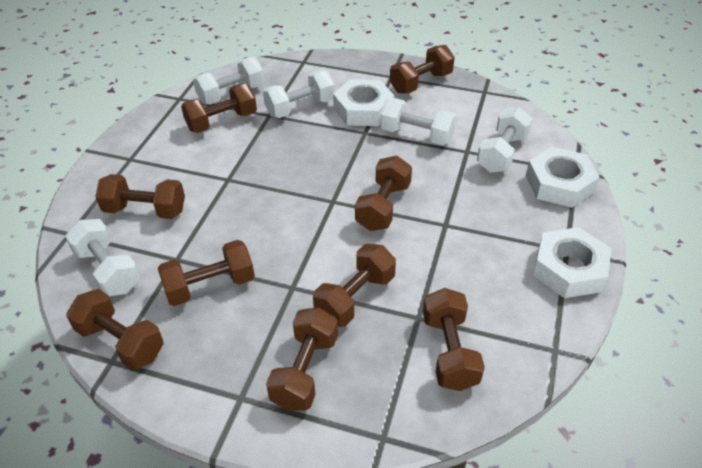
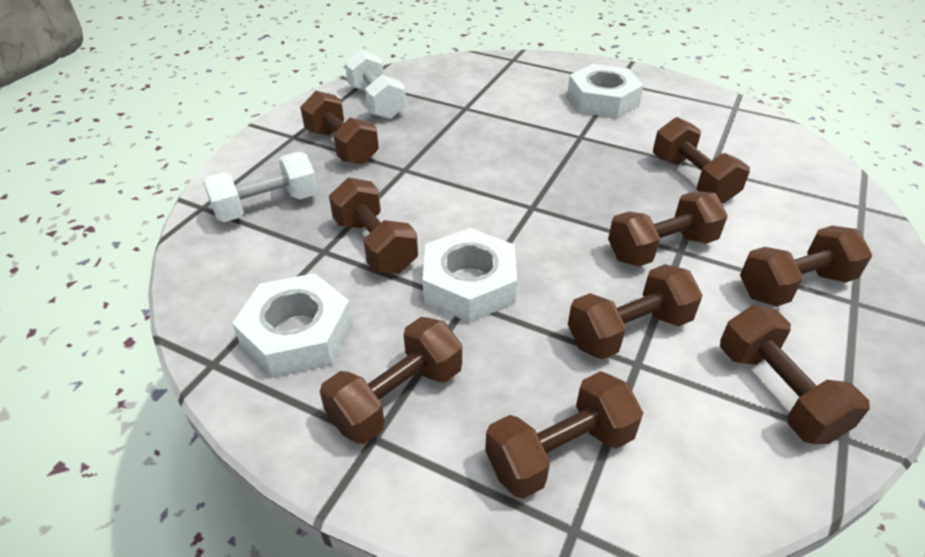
white dumbbell: 5 -> 2

